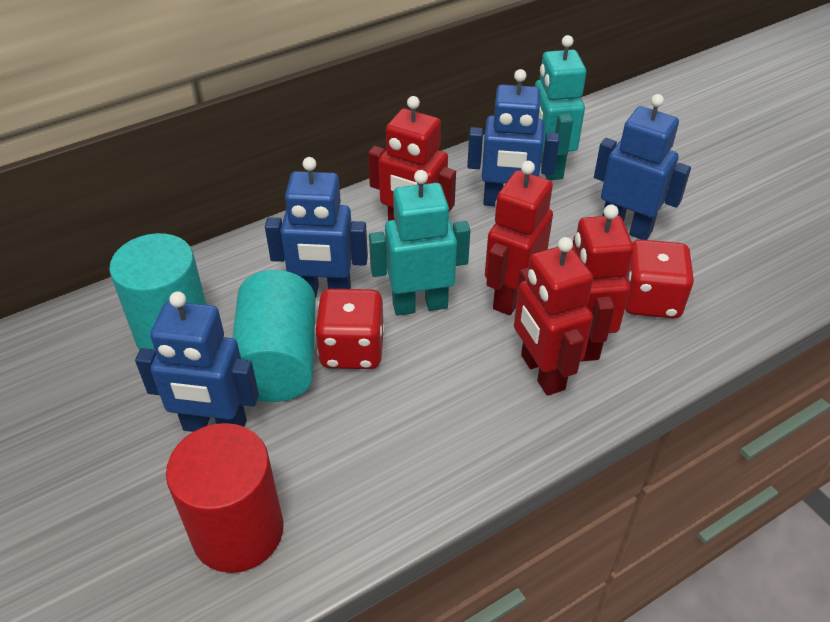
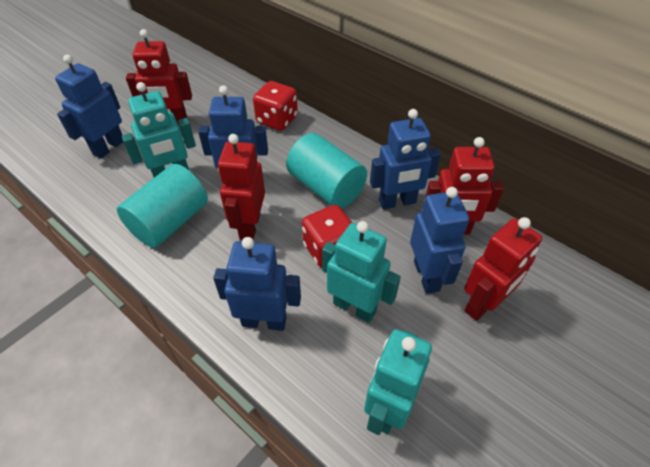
blue robot: 4 -> 5
red cylinder: 1 -> 0
turquoise robot: 2 -> 3

